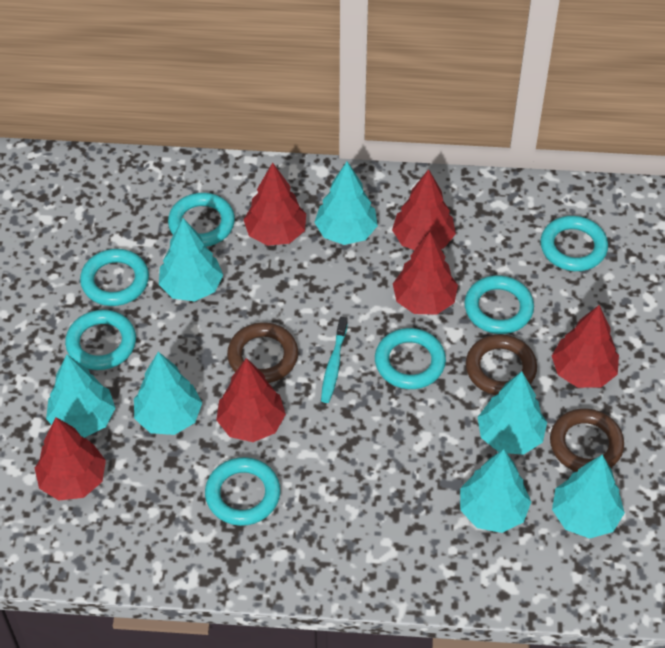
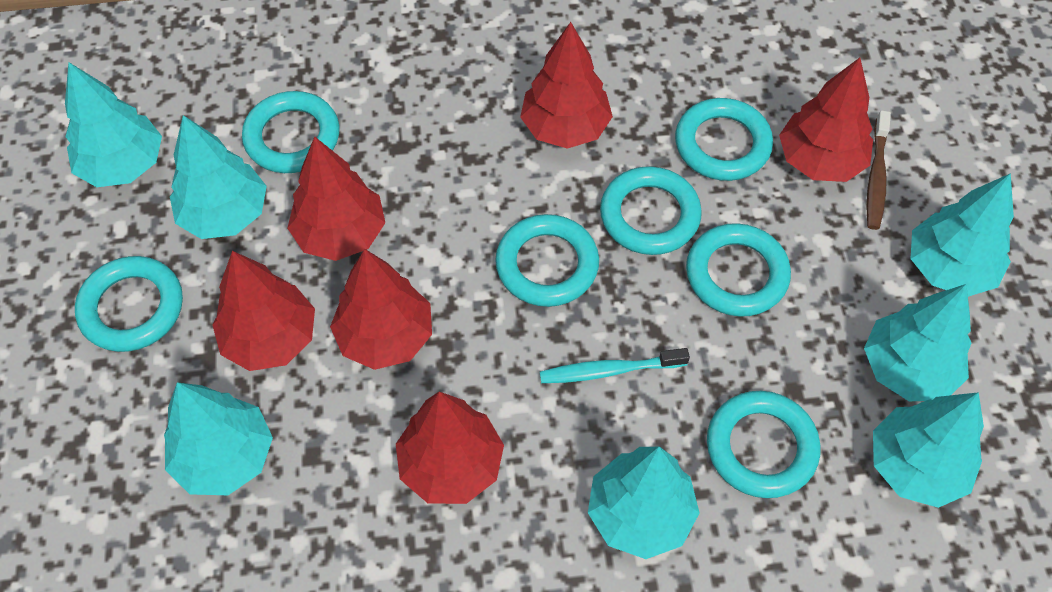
brown ring: 3 -> 0
brown toothbrush: 0 -> 1

